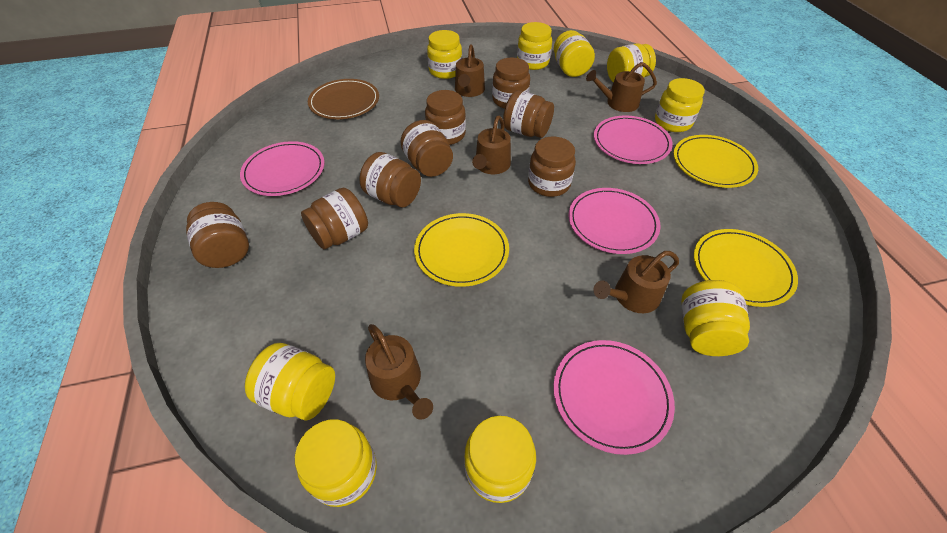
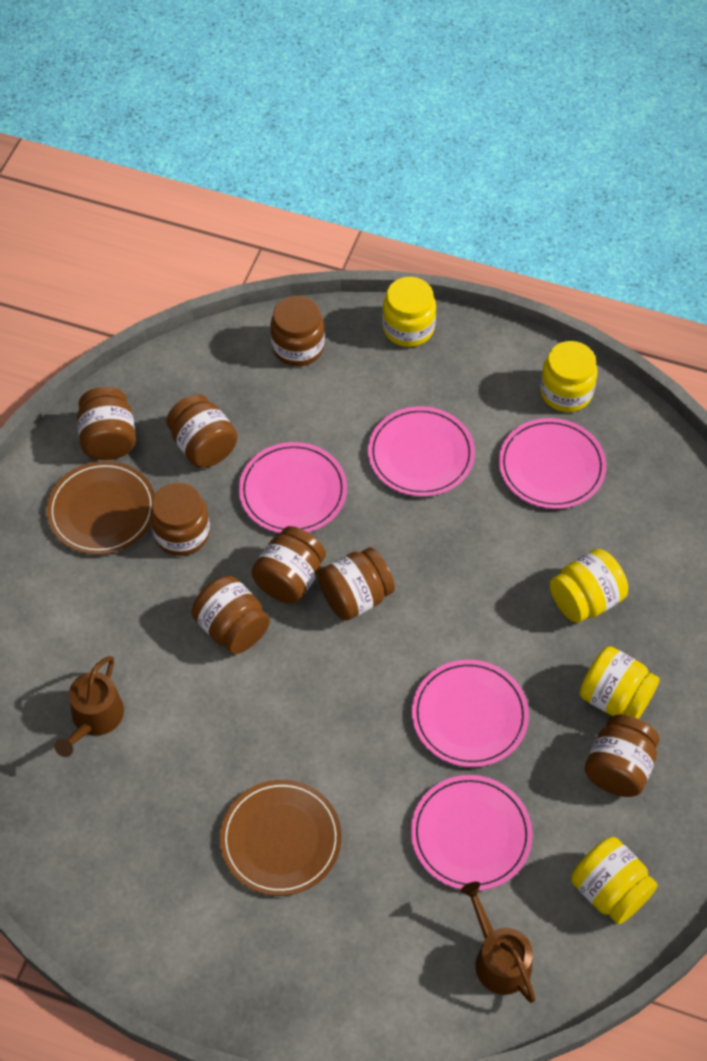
brown plate: 1 -> 2
brown watering can: 5 -> 2
pink plate: 4 -> 5
yellow jar: 9 -> 5
yellow plate: 3 -> 0

